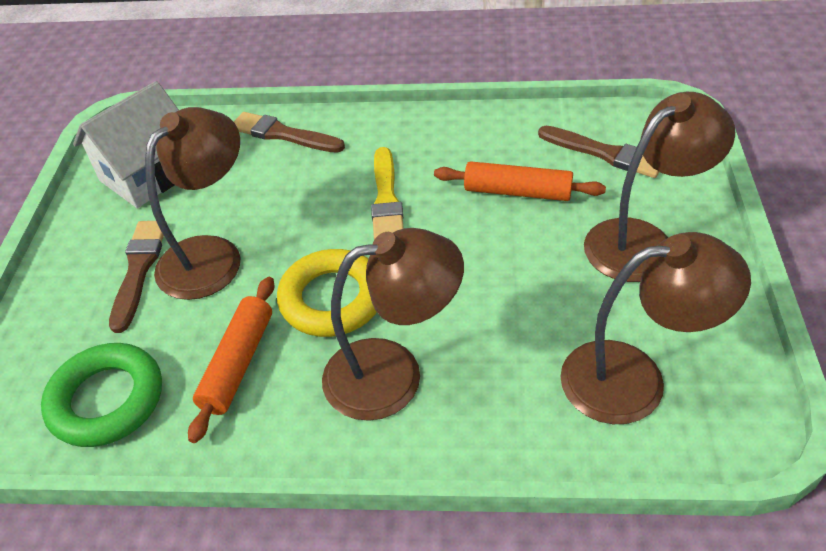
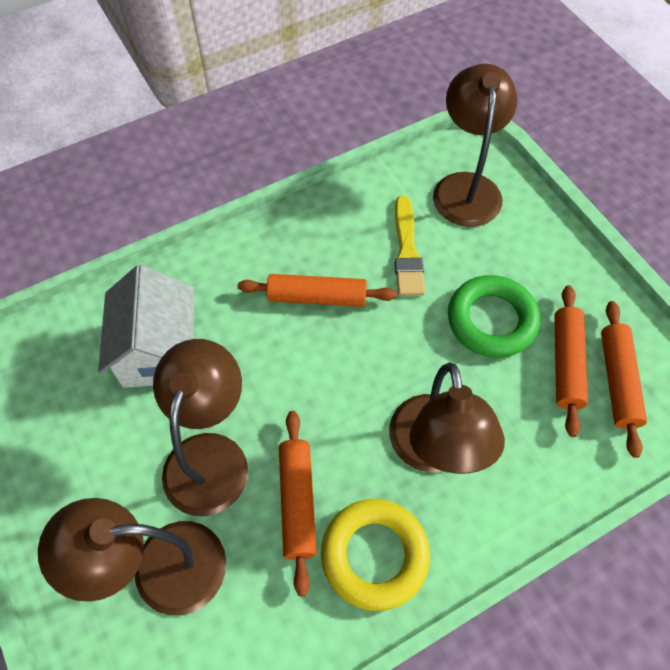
brown brush: 3 -> 0
orange rolling pin: 2 -> 4

